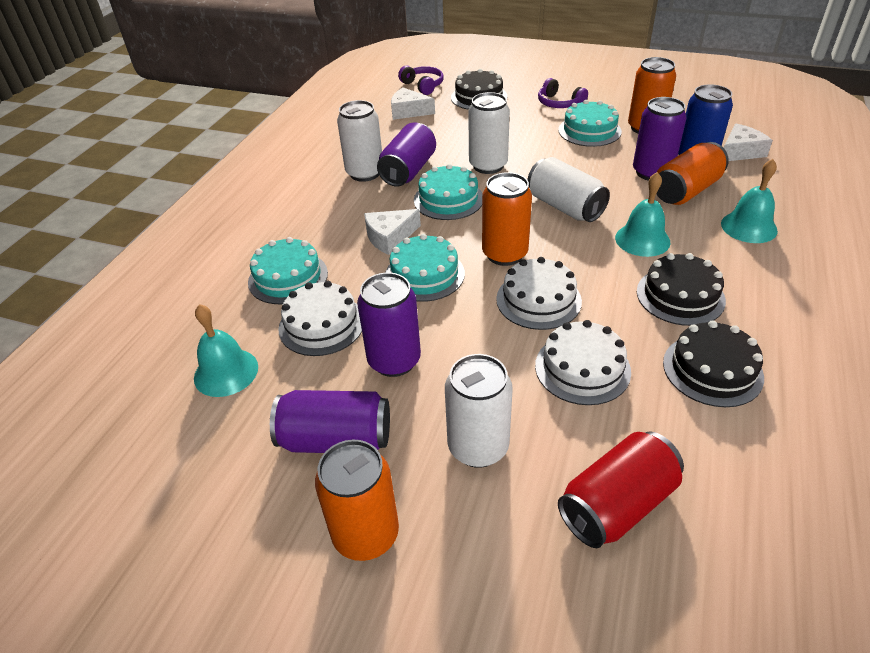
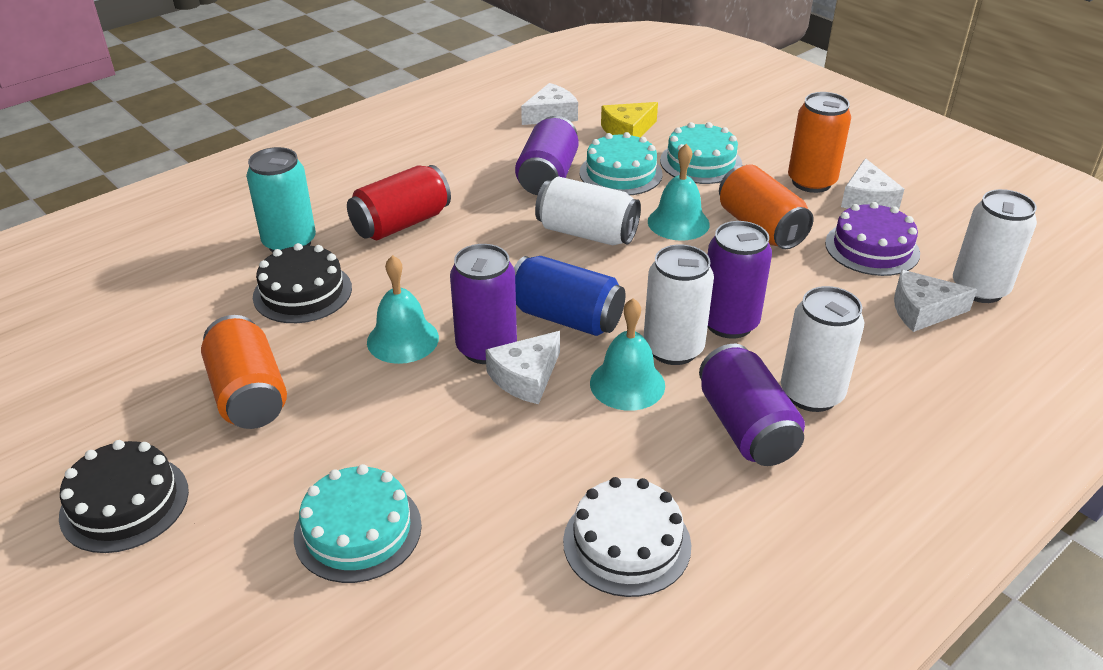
black cake: 3 -> 2
orange can: 4 -> 3
purple cake: 0 -> 1
purple headphones: 2 -> 0
turquoise cake: 4 -> 3
turquoise can: 0 -> 1
white cake: 3 -> 1
white cheese: 3 -> 4
yellow cheese: 0 -> 1

